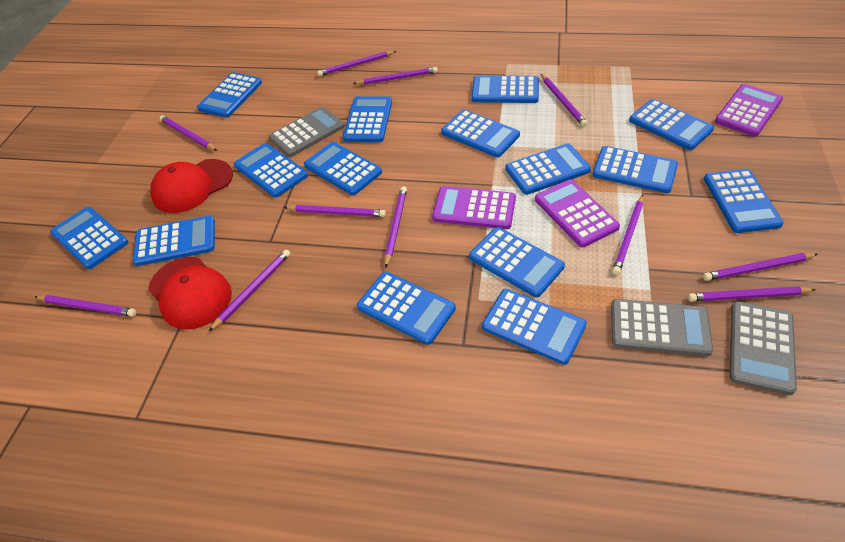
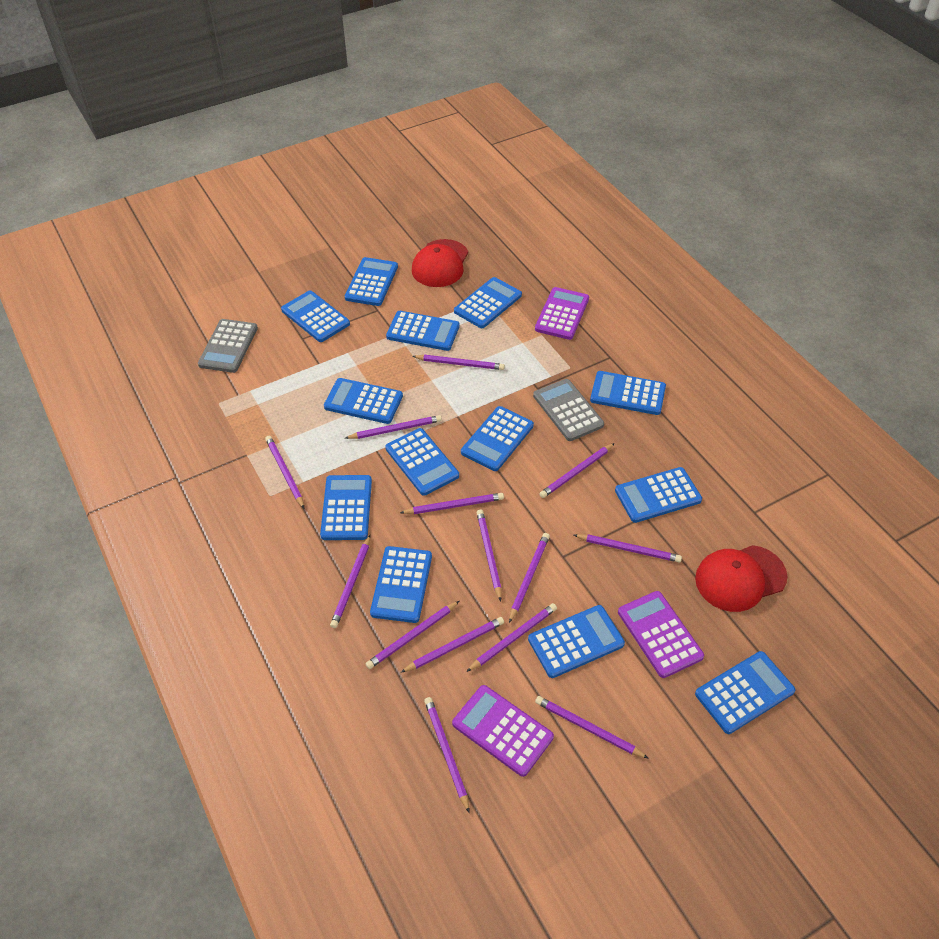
blue calculator: 15 -> 13
grey calculator: 3 -> 2
purple pencil: 11 -> 14

